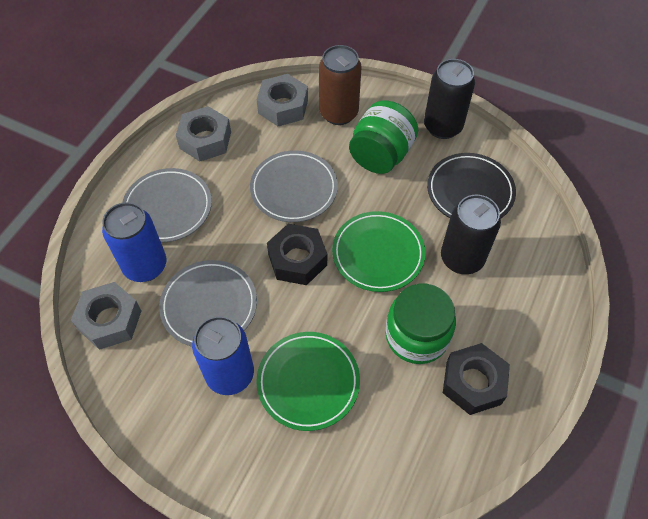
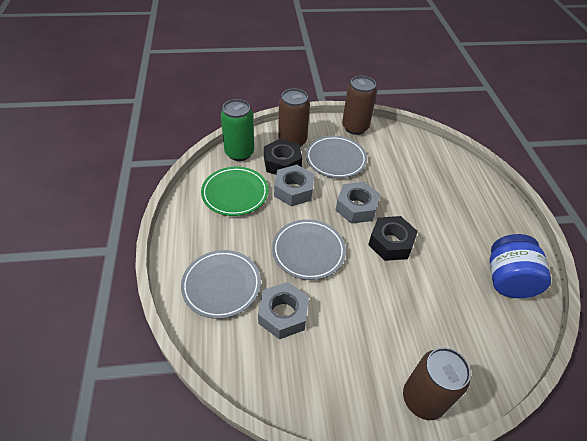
black can: 2 -> 0
black plate: 1 -> 0
blue can: 2 -> 0
blue jar: 0 -> 1
brown can: 1 -> 3
green can: 0 -> 1
green jar: 2 -> 0
green plate: 2 -> 1

